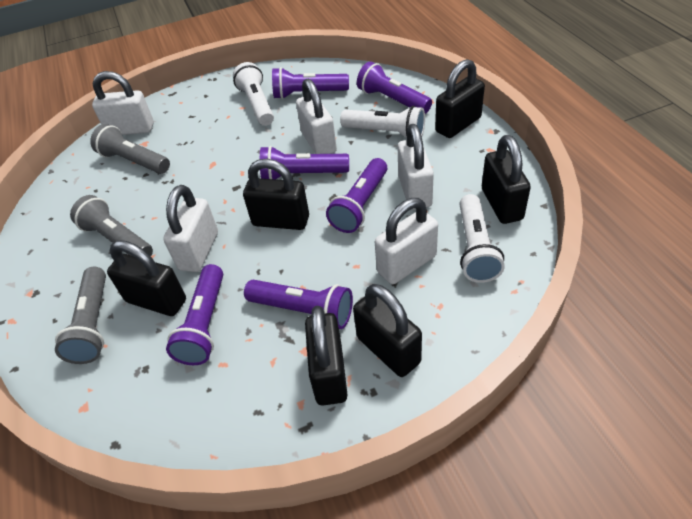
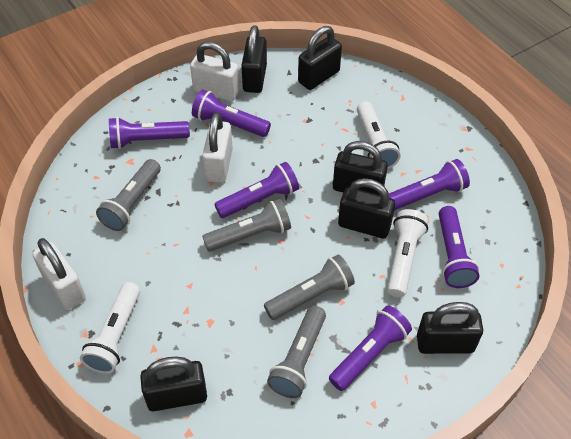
grey flashlight: 3 -> 4
white padlock: 5 -> 3

